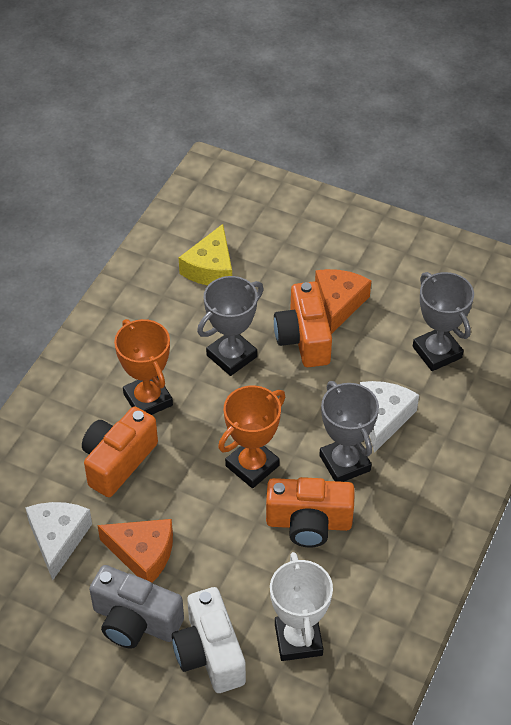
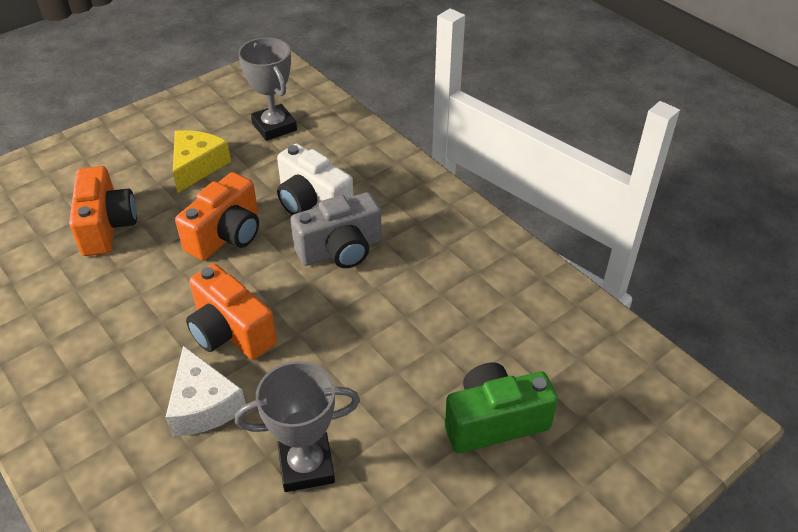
green camera: 0 -> 1
grey trophy: 3 -> 2
orange cheese: 2 -> 0
orange trophy: 2 -> 0
white cheese: 2 -> 1
white trophy: 1 -> 0

